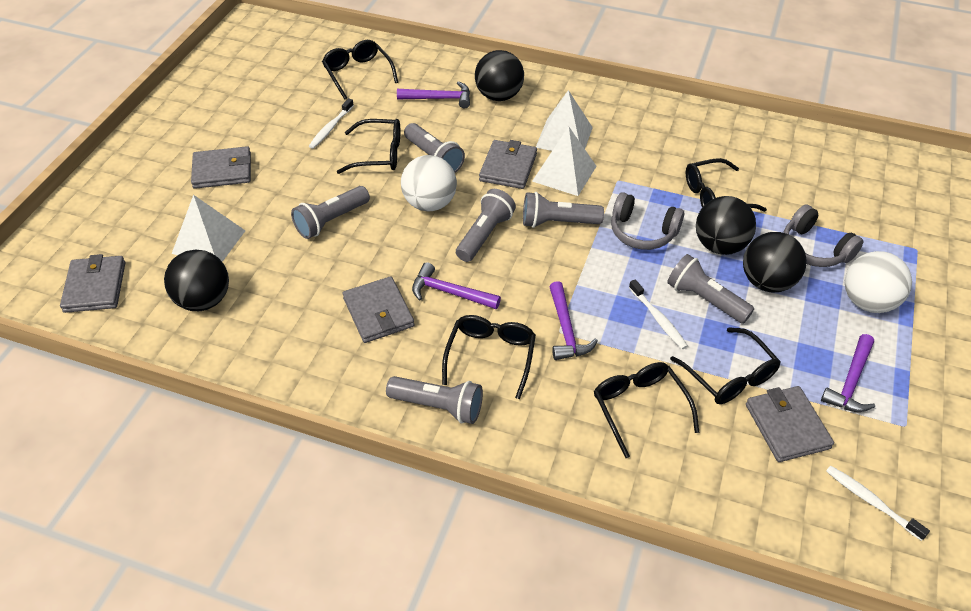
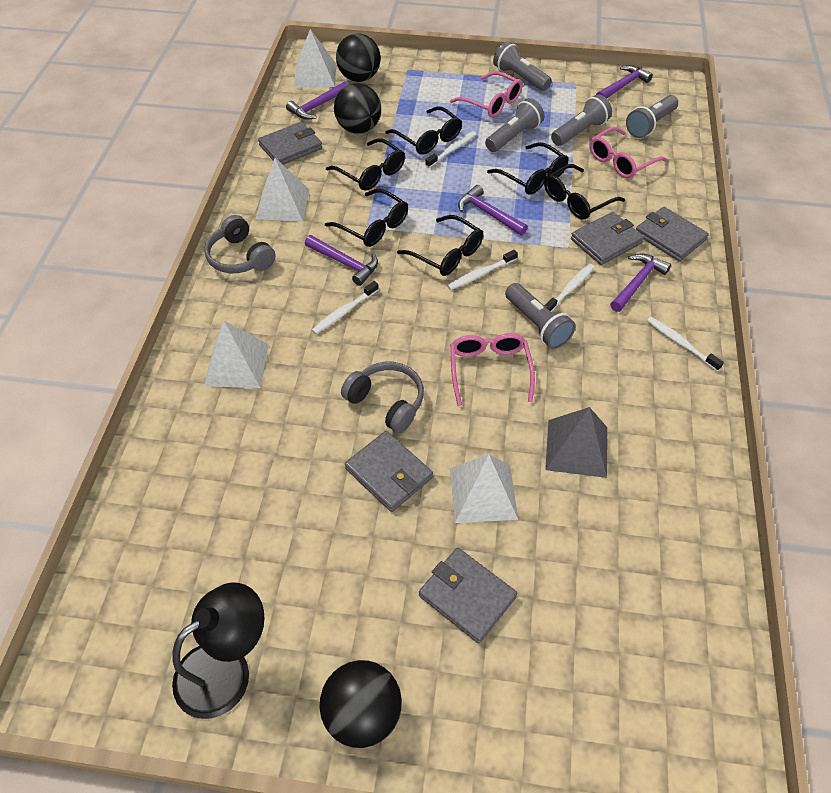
black ball: 4 -> 3
black lamp: 0 -> 1
grey flashlight: 6 -> 5
grey pyramid: 0 -> 1
pink glasses: 0 -> 3
purple hammer: 4 -> 5
white ball: 2 -> 0
white pyramid: 3 -> 4
white toothbrush: 3 -> 5

